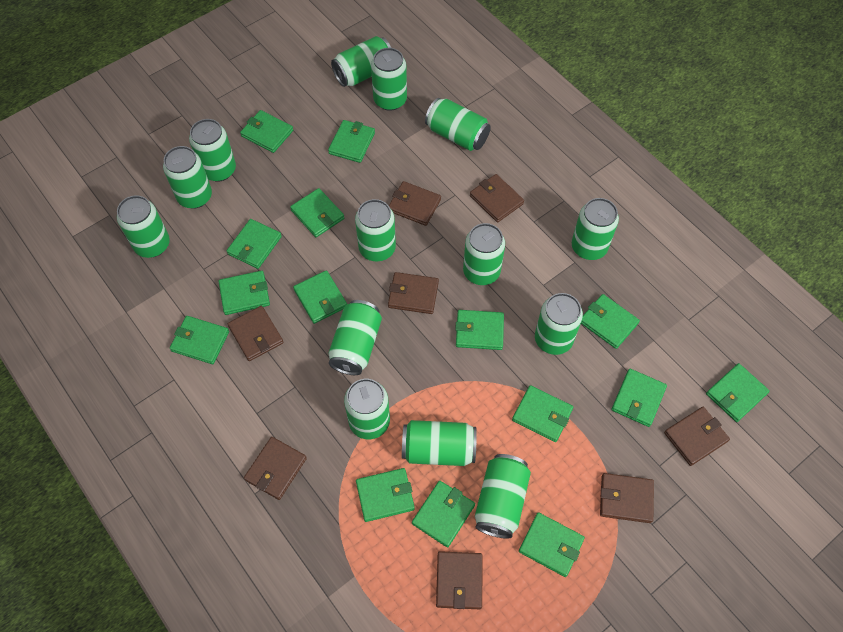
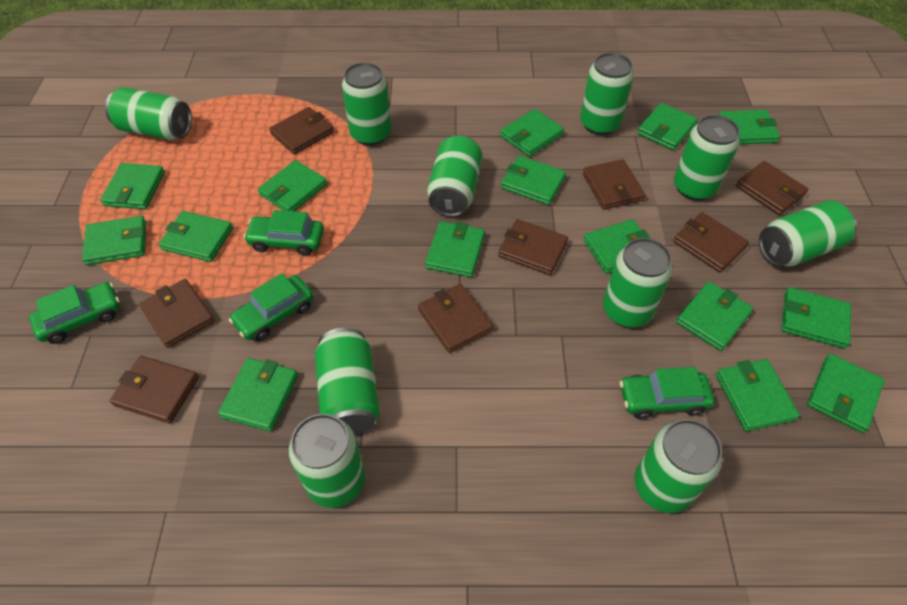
green can: 14 -> 10
green car: 0 -> 4

